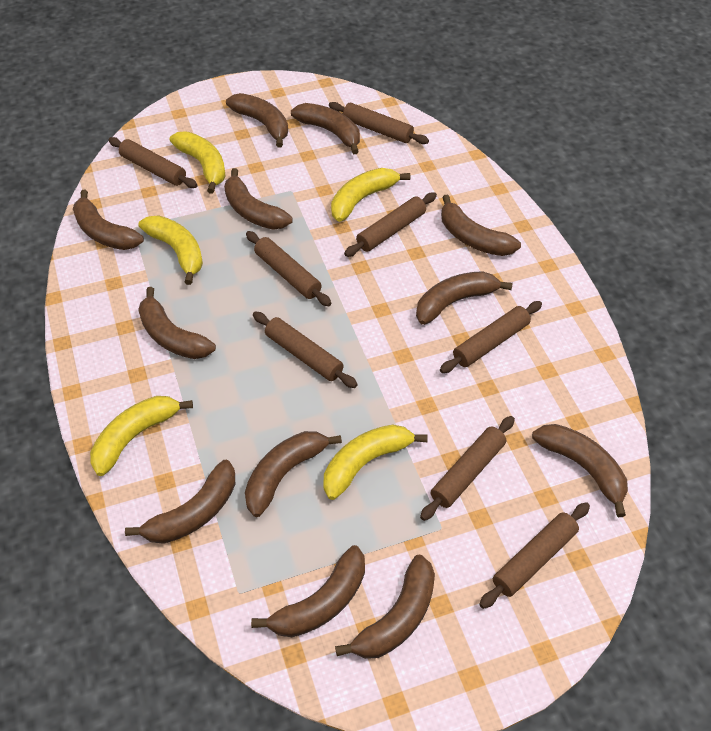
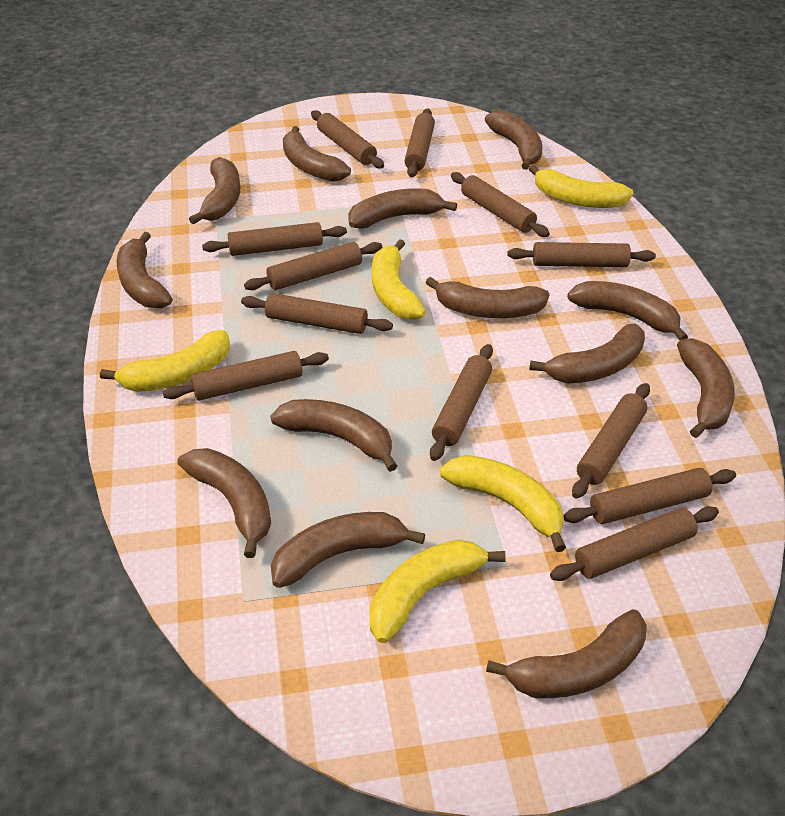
brown banana: 12 -> 13
brown rolling pin: 8 -> 12

